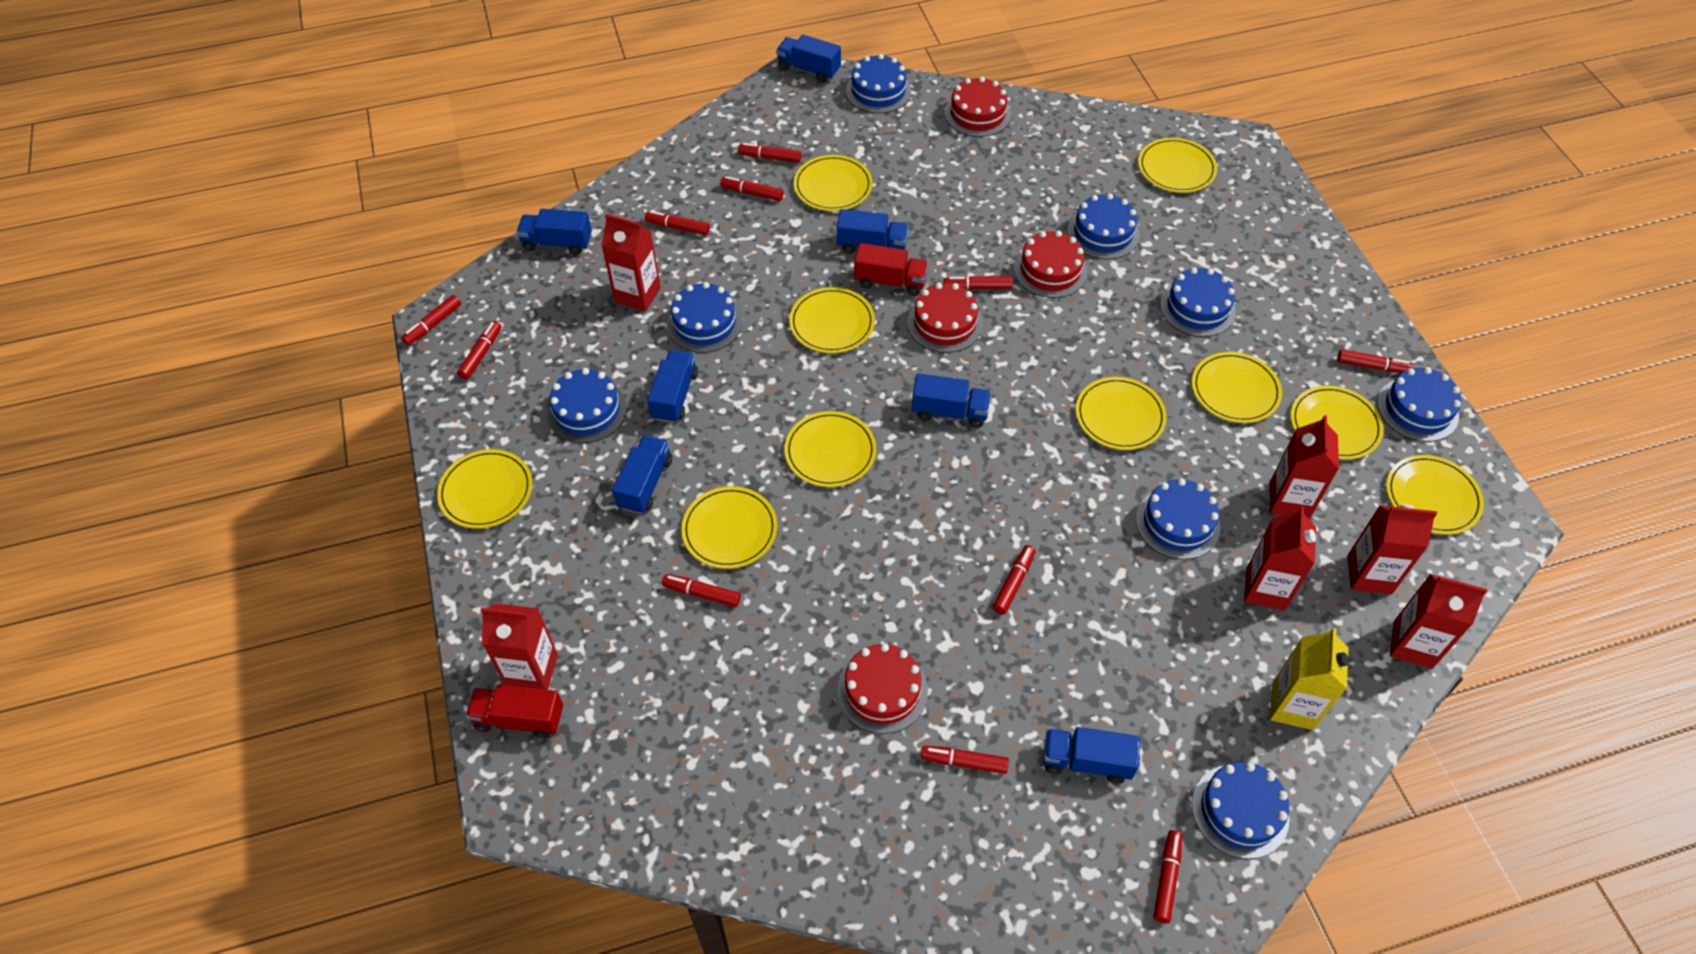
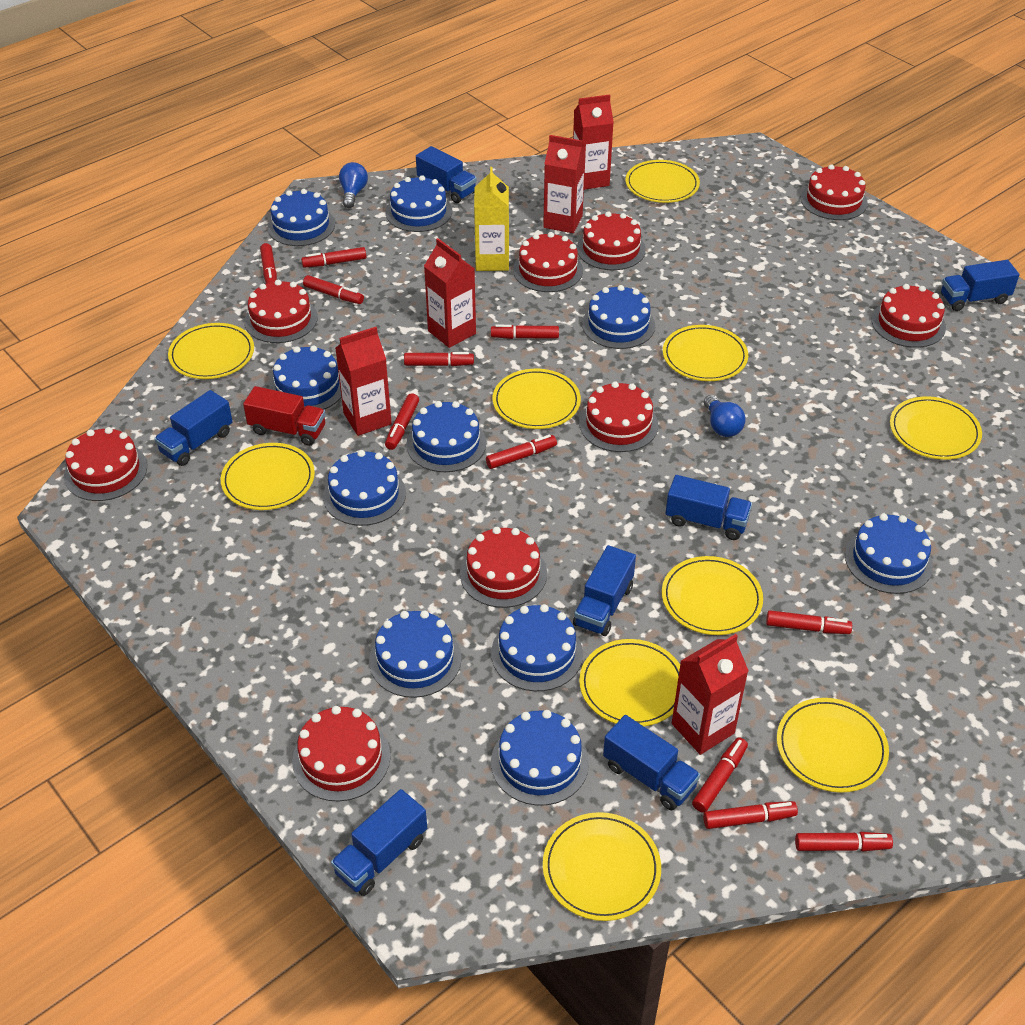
blue cake: 8 -> 10
blue light bulb: 0 -> 2
red cake: 4 -> 9
red carton: 6 -> 5
red truck: 2 -> 1

